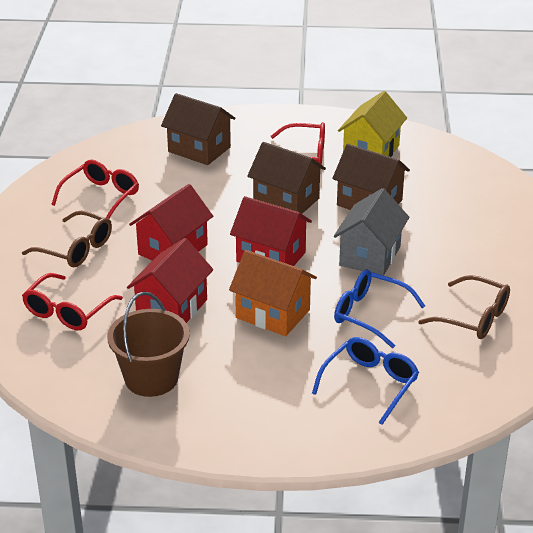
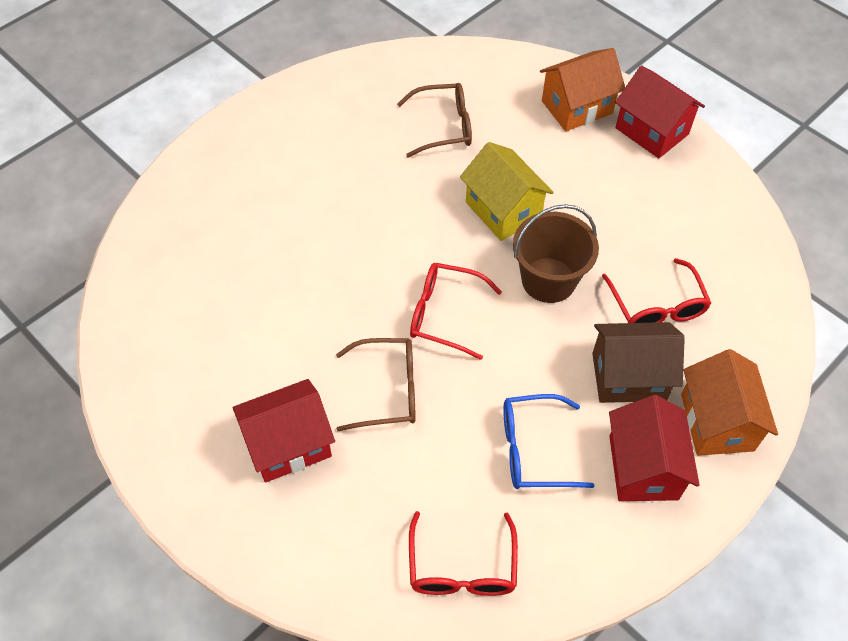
blue glasses: 2 -> 1
brown house: 3 -> 1
grey house: 1 -> 0
orange house: 1 -> 2

